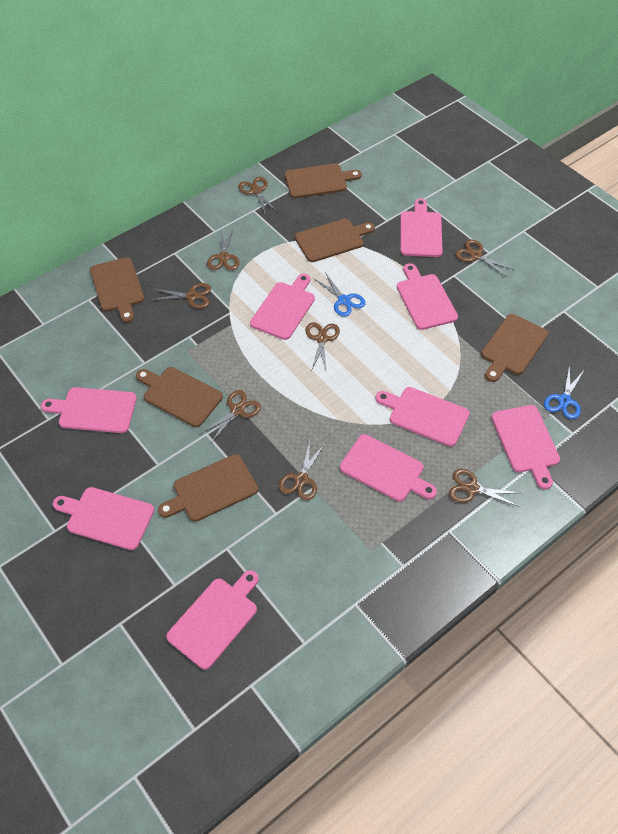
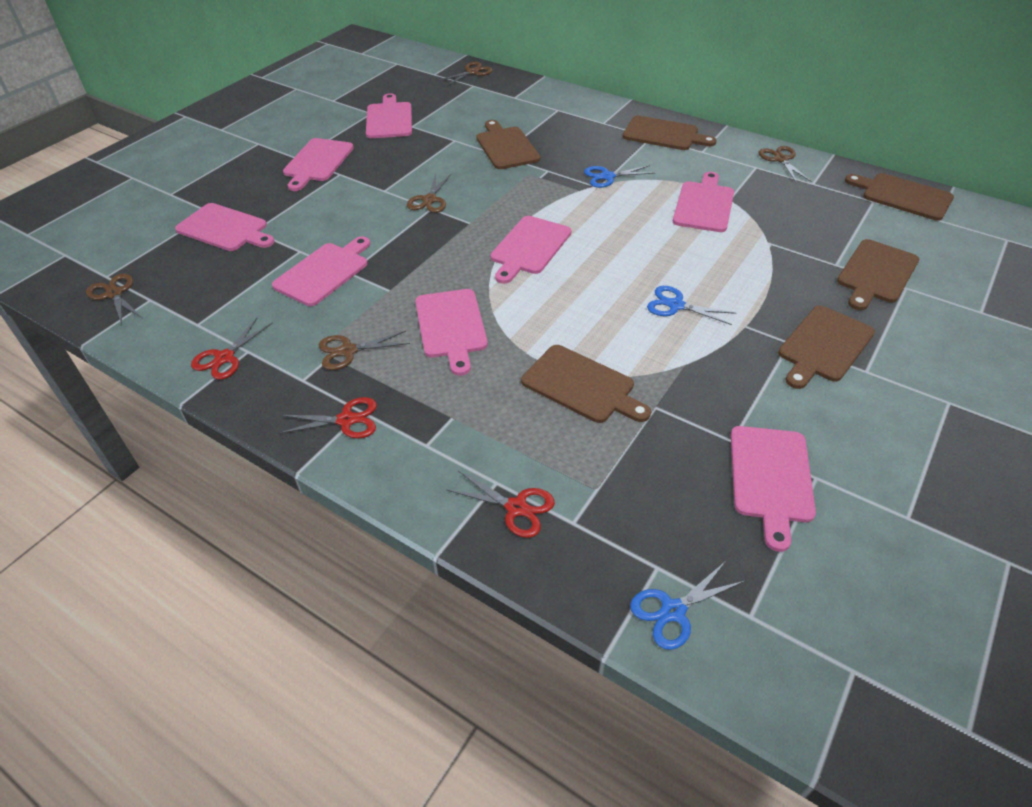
blue scissors: 2 -> 3
brown scissors: 8 -> 5
pink cutting board: 9 -> 8
red scissors: 0 -> 3

